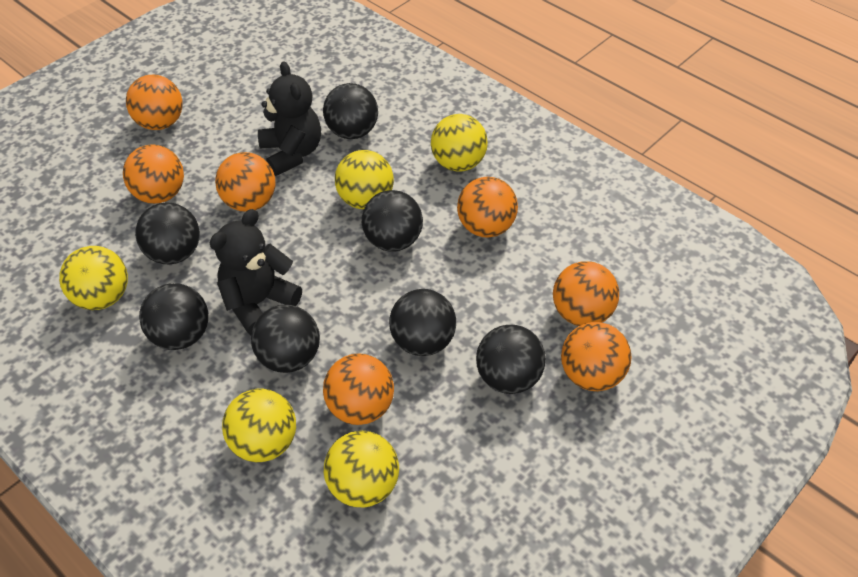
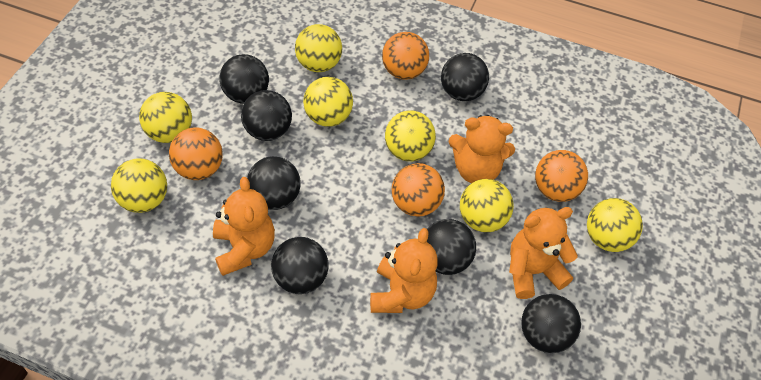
black teddy bear: 2 -> 0
orange ball: 7 -> 4
orange teddy bear: 0 -> 4
yellow ball: 5 -> 7

